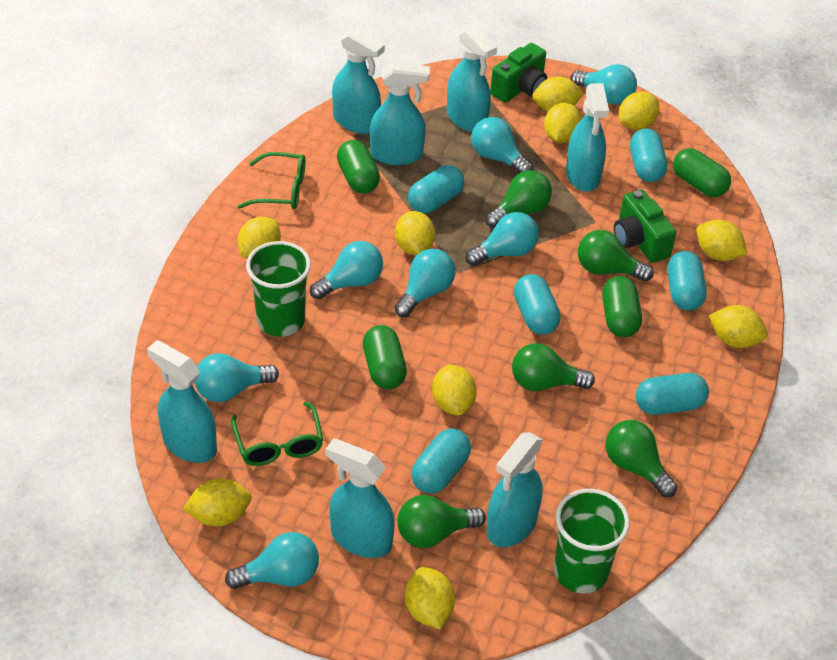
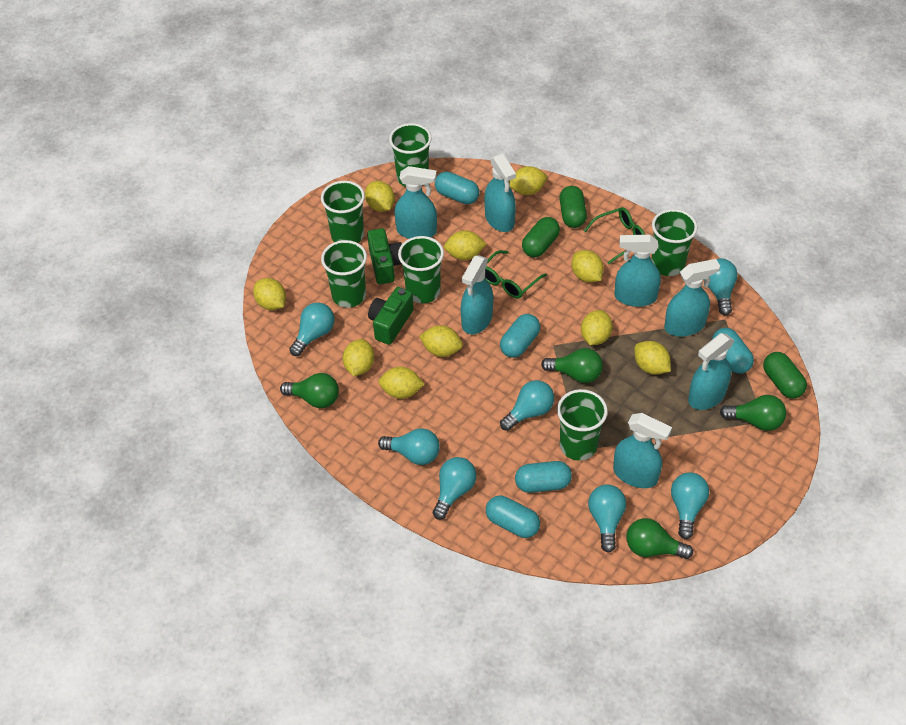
green capsule: 4 -> 3
green cup: 2 -> 6
green light bulb: 5 -> 4
turquoise capsule: 6 -> 5

